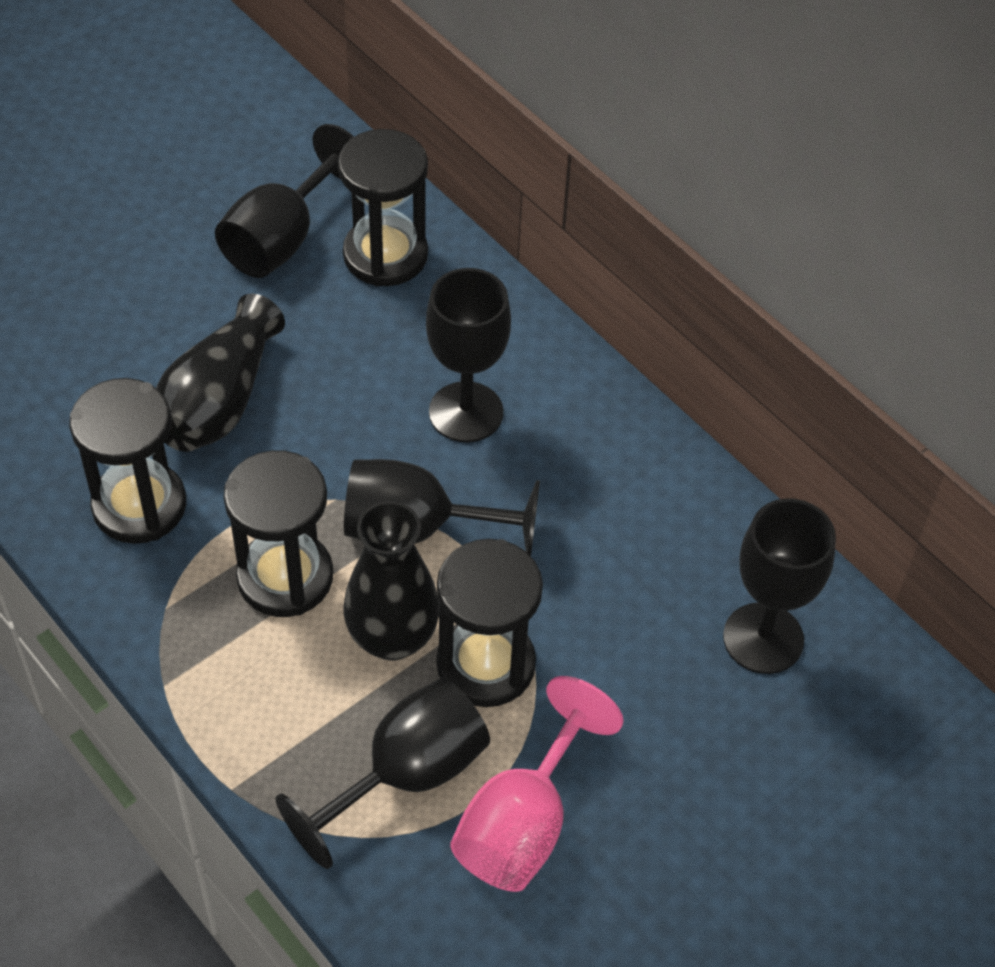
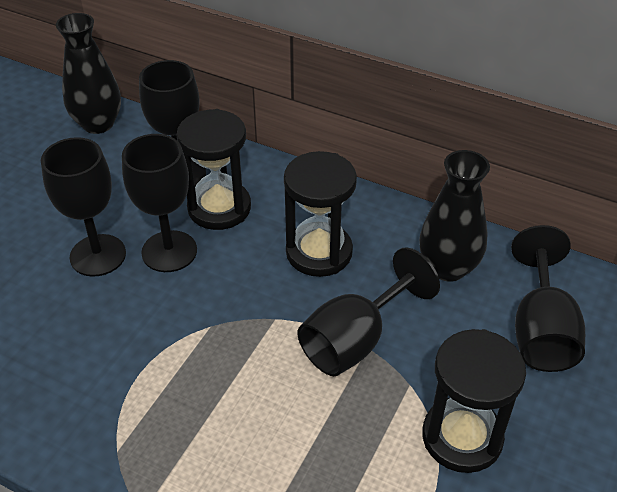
black hourglass: 4 -> 3
pink goblet: 1 -> 0

